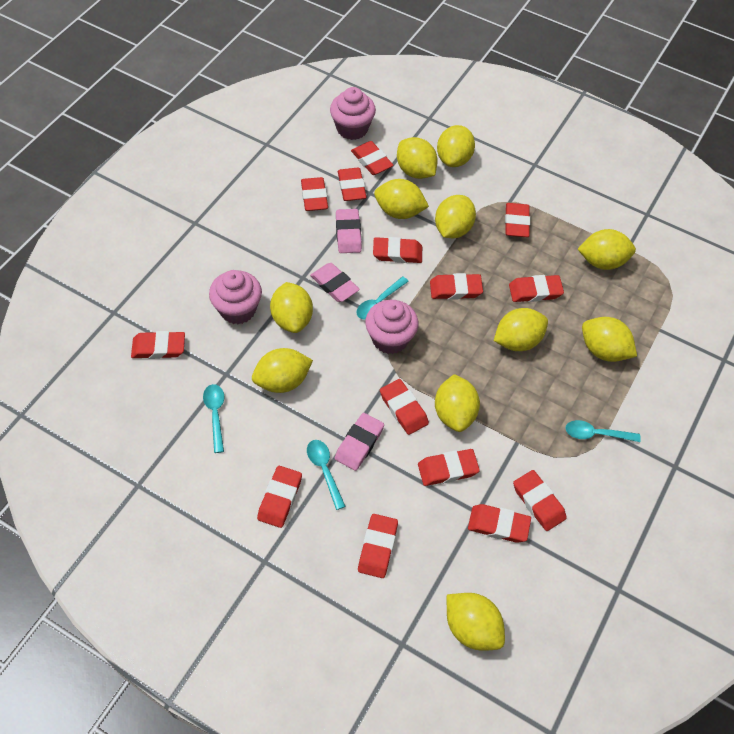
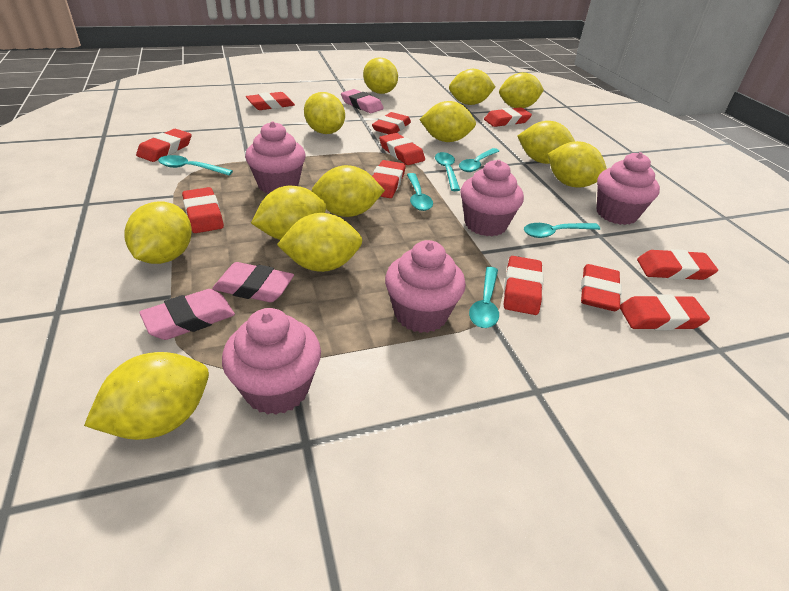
pink cupcake: 3 -> 5
red eraser: 14 -> 11
turquoise spoon: 4 -> 6
yellow lemon: 11 -> 12

